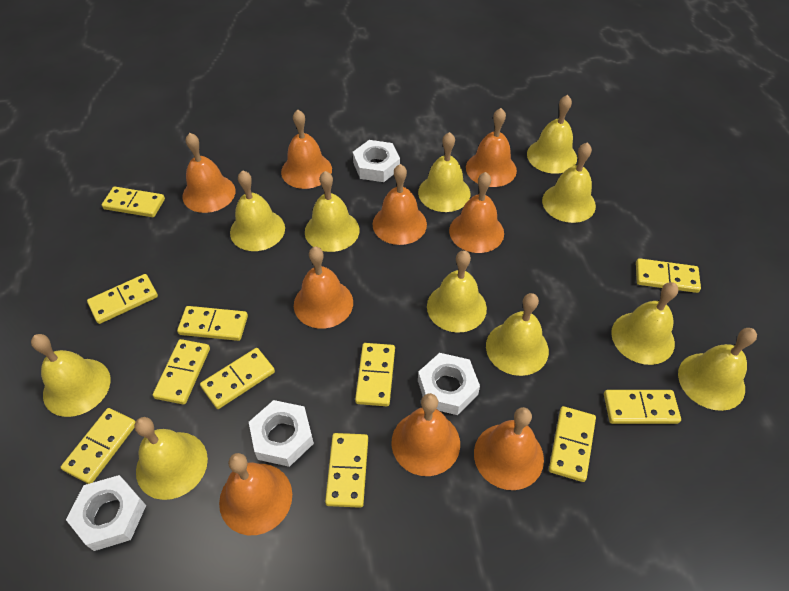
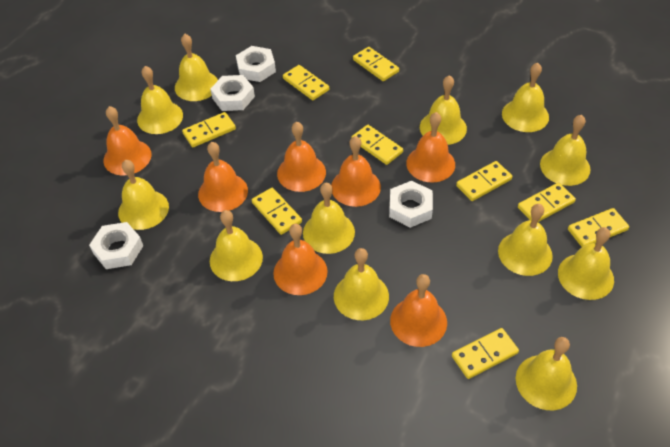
orange bell: 9 -> 7
yellow bell: 11 -> 12
yellow domino: 11 -> 9

